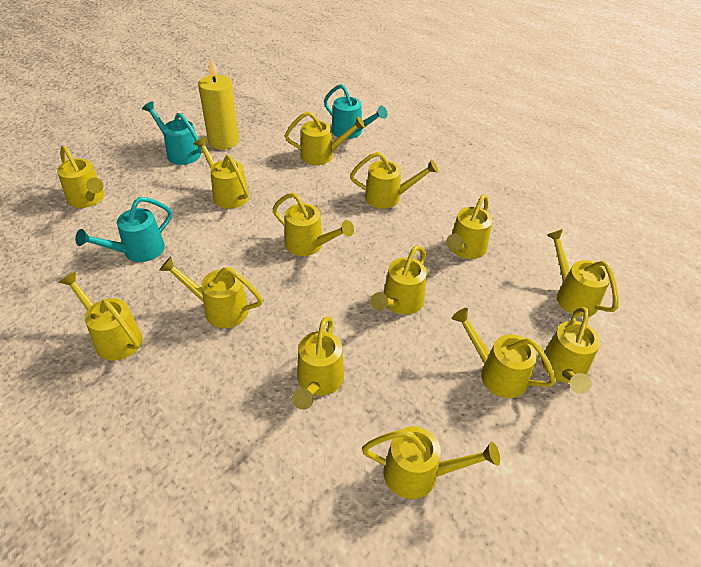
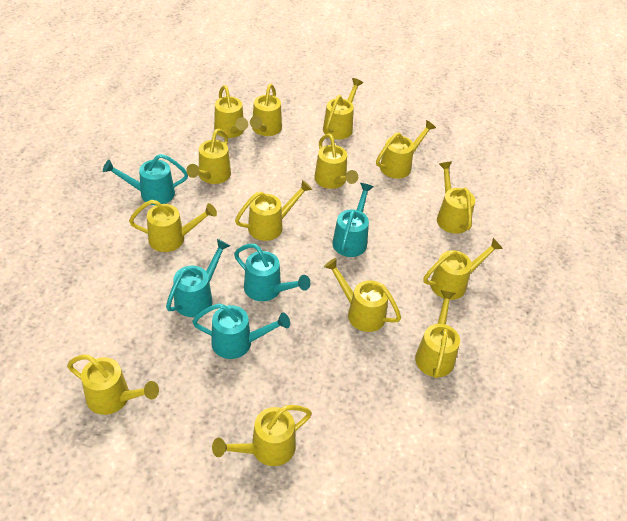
turquoise watering can: 3 -> 5
yellow candle: 1 -> 0

